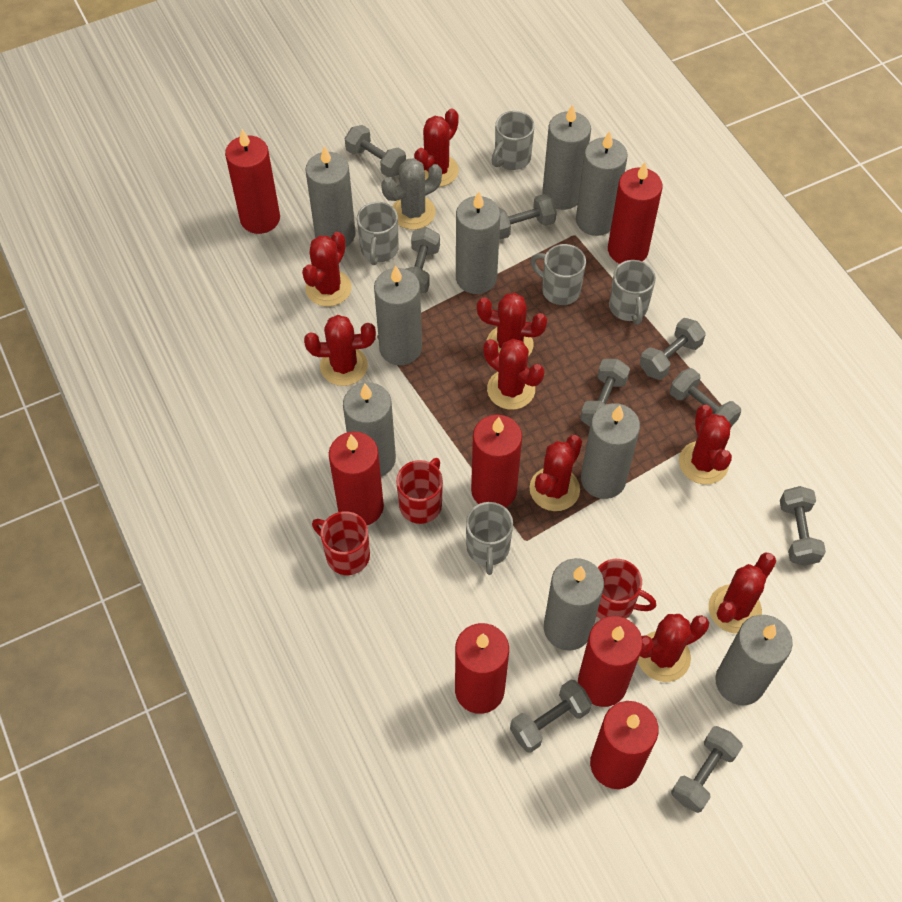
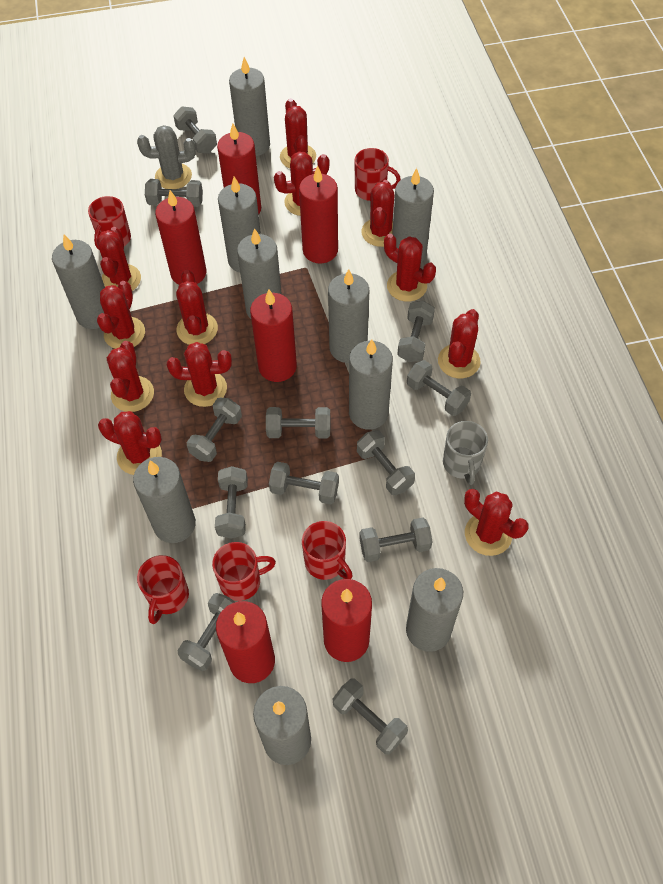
grey candle: 9 -> 10
grey dumbbell: 9 -> 12
grey mug: 5 -> 1
red cactus: 9 -> 12
red candle: 7 -> 6
red mug: 3 -> 5

